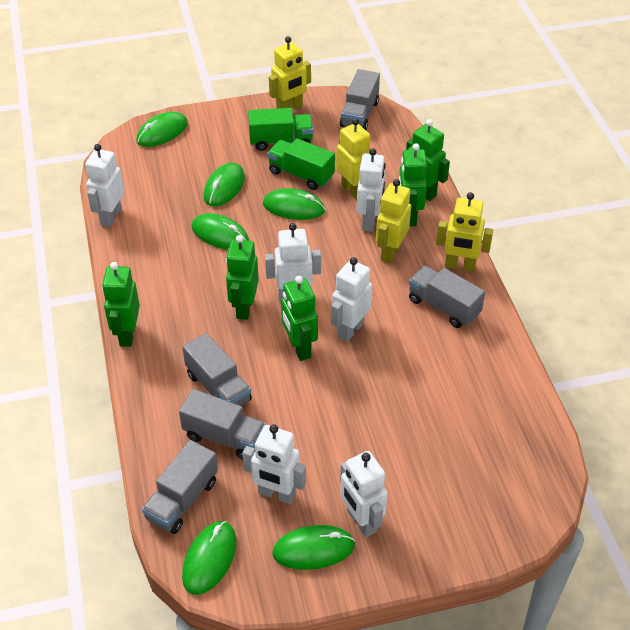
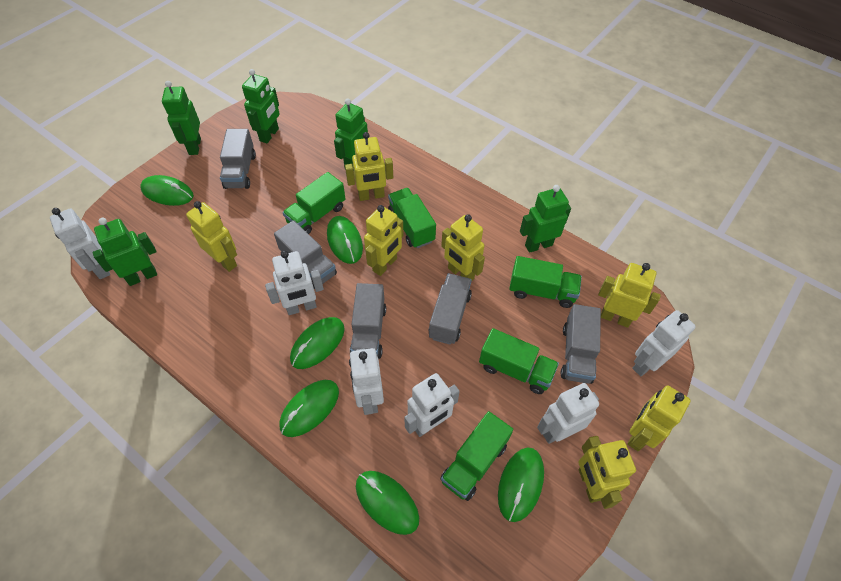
green truck: 2 -> 5
yellow robot: 4 -> 7

